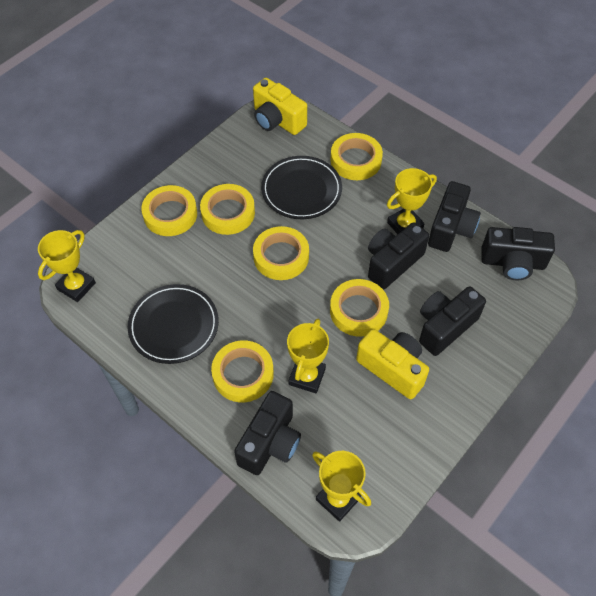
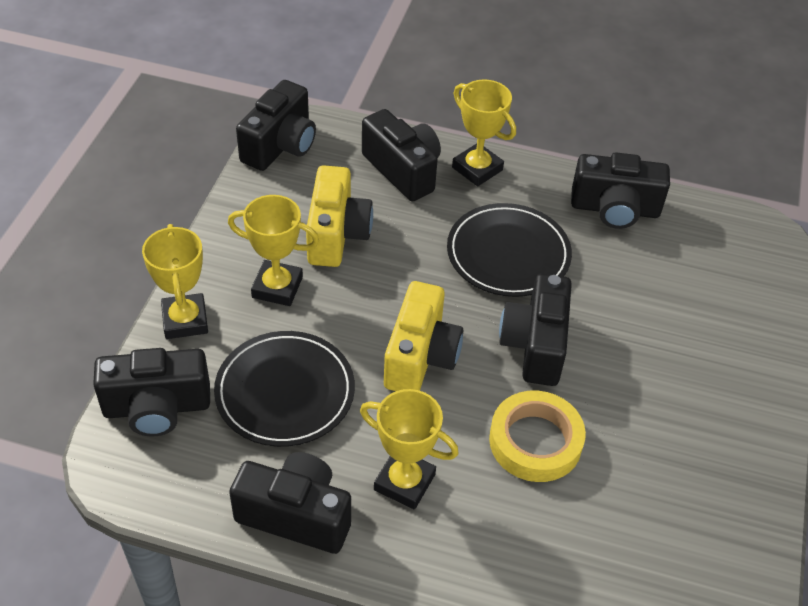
black camera: 5 -> 6
yellow tape: 6 -> 1

